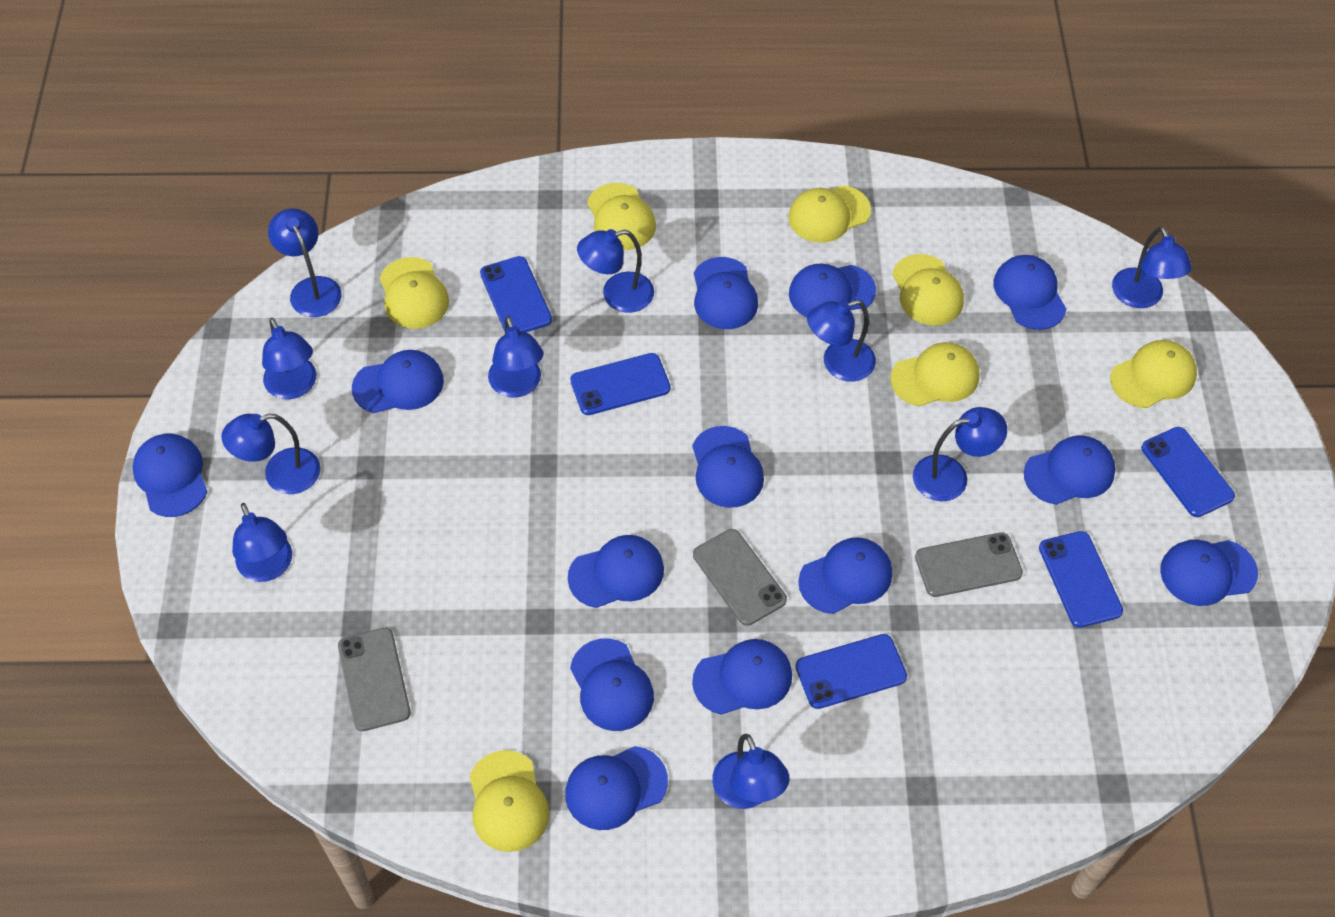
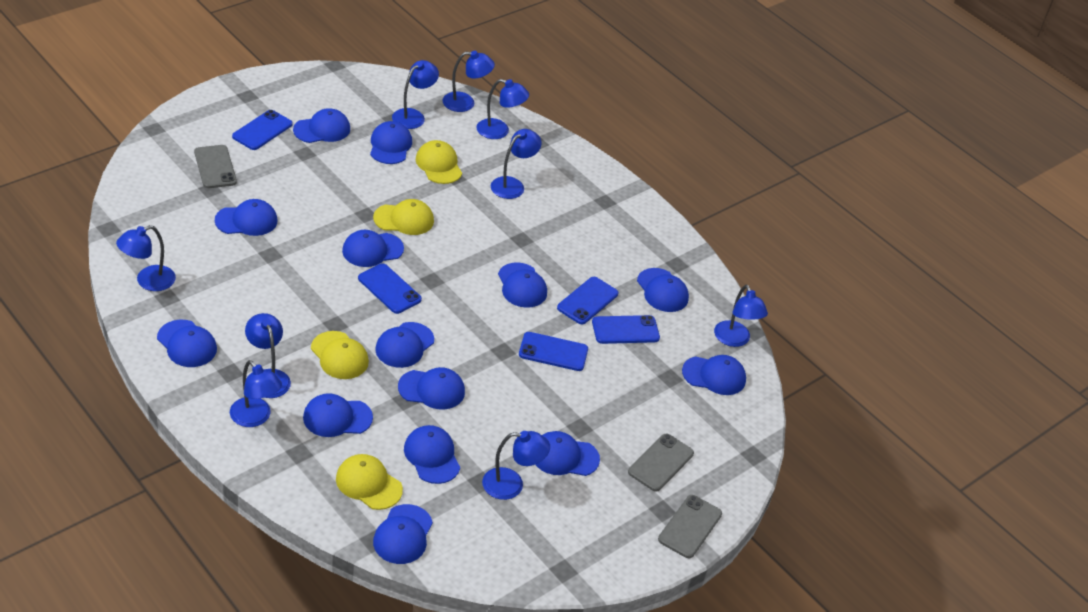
blue cap: 13 -> 14
blue lamp: 10 -> 9
yellow cap: 7 -> 4

